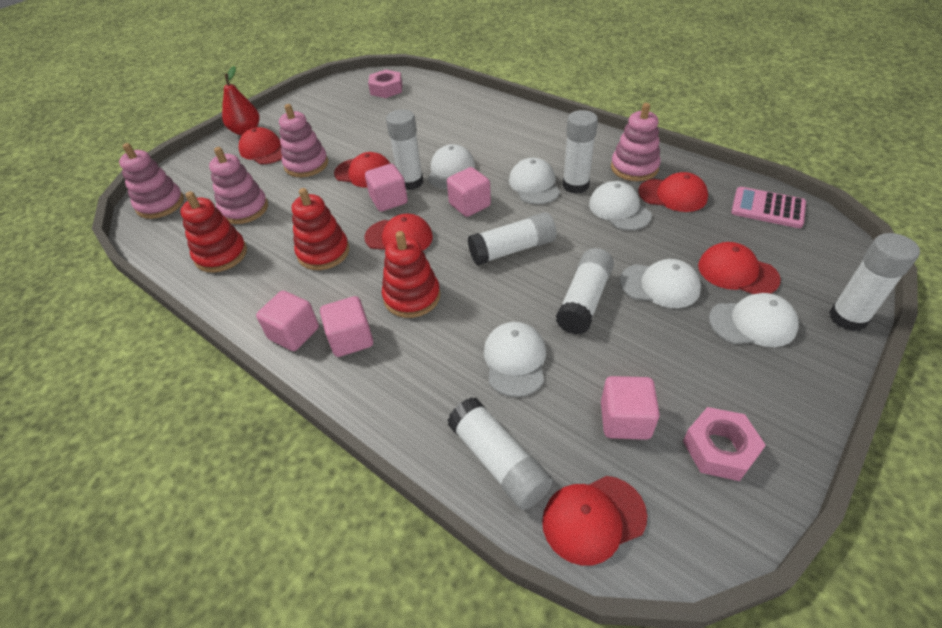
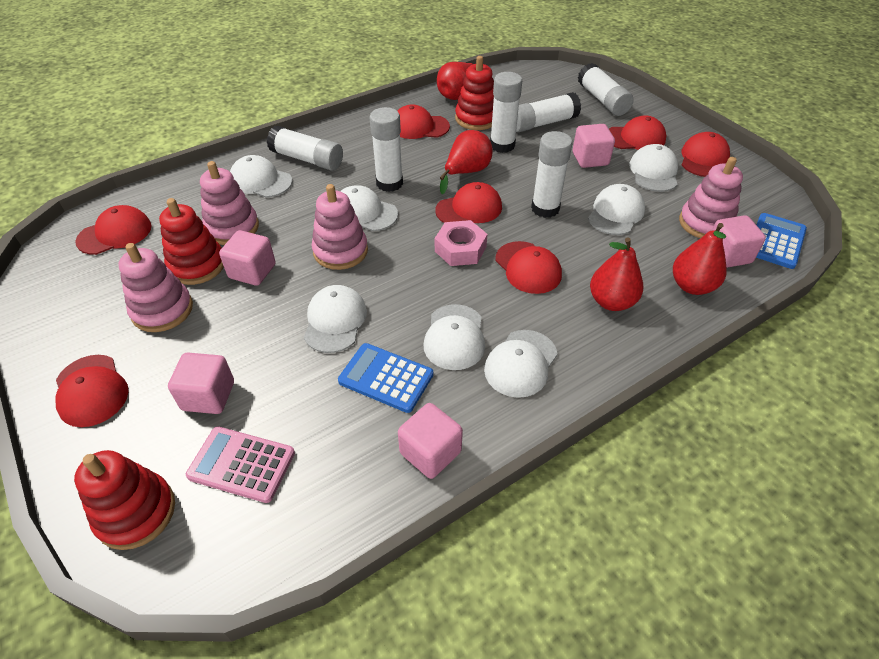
blue calculator: 0 -> 2
pink nut: 2 -> 1
red cap: 6 -> 7
red pear: 1 -> 4
white cap: 6 -> 7

